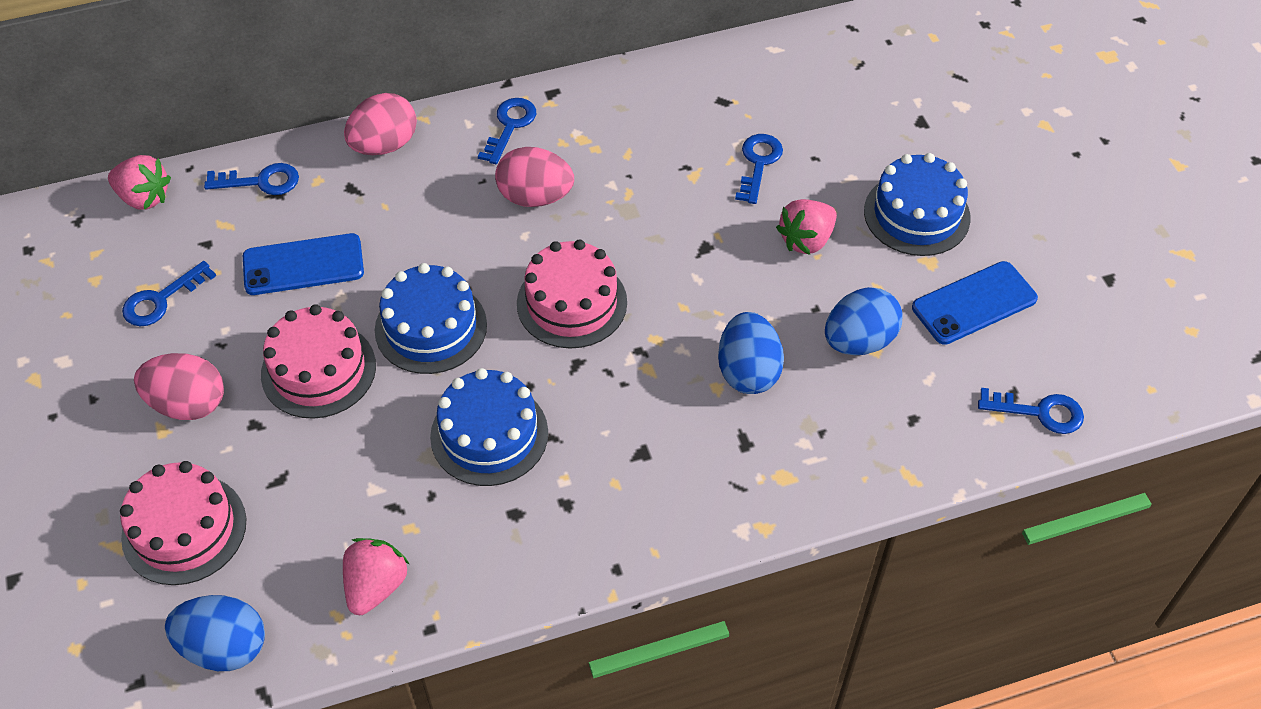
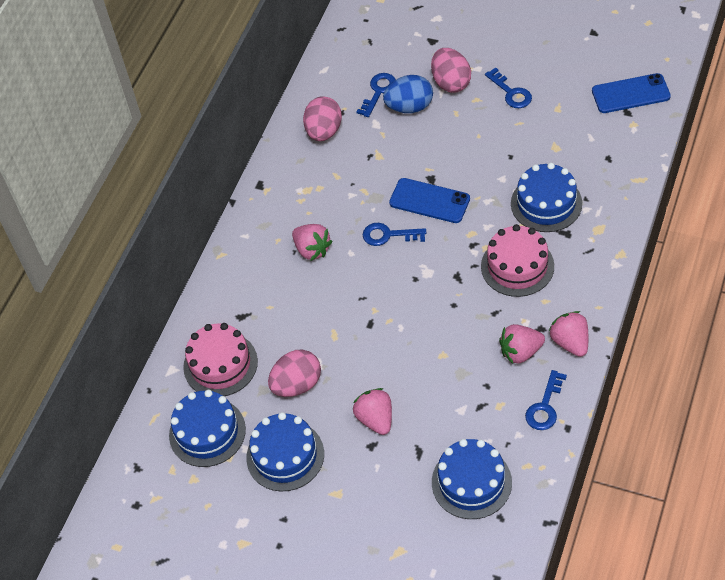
blue cake: 3 -> 4
blue egg: 3 -> 1
blue key: 5 -> 4
pink cake: 3 -> 2
pink strawberry: 3 -> 4

